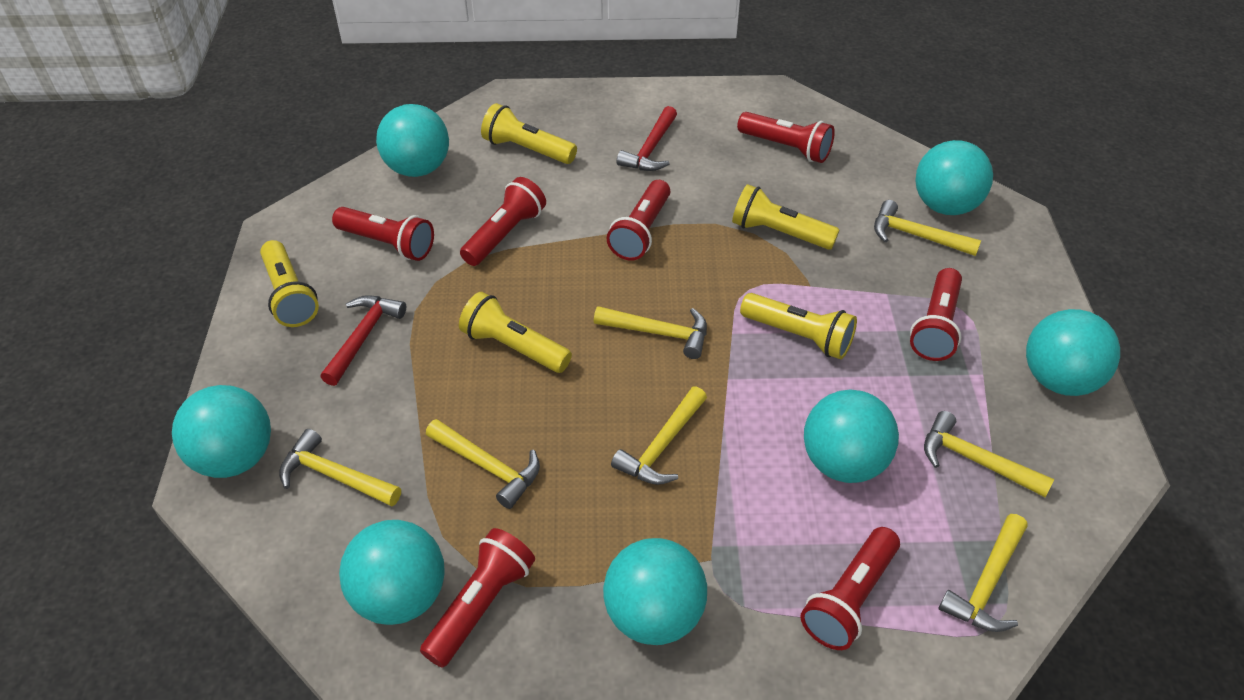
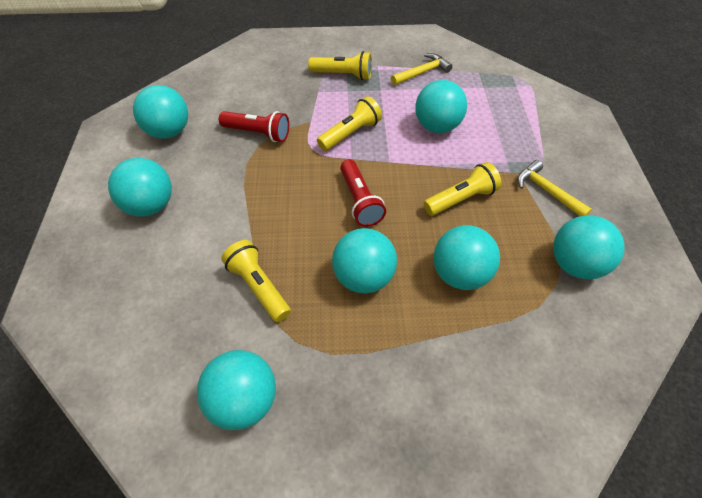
red flashlight: 7 -> 2
red hammer: 2 -> 0
yellow flashlight: 5 -> 4
yellow hammer: 7 -> 2

